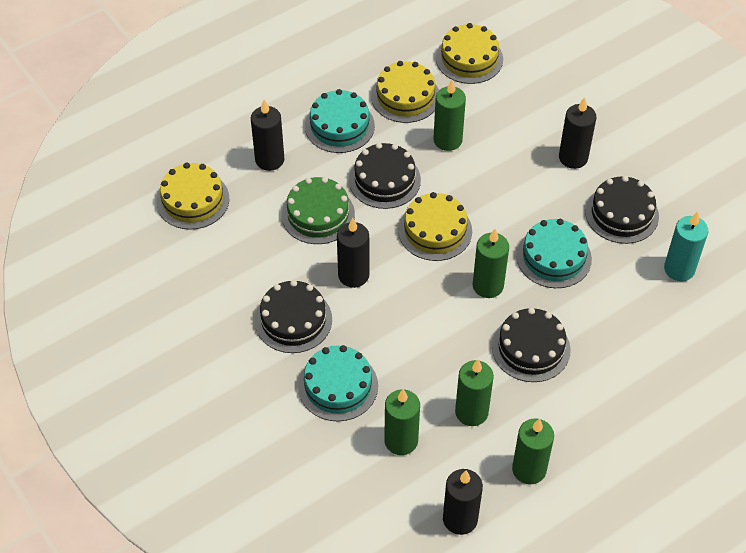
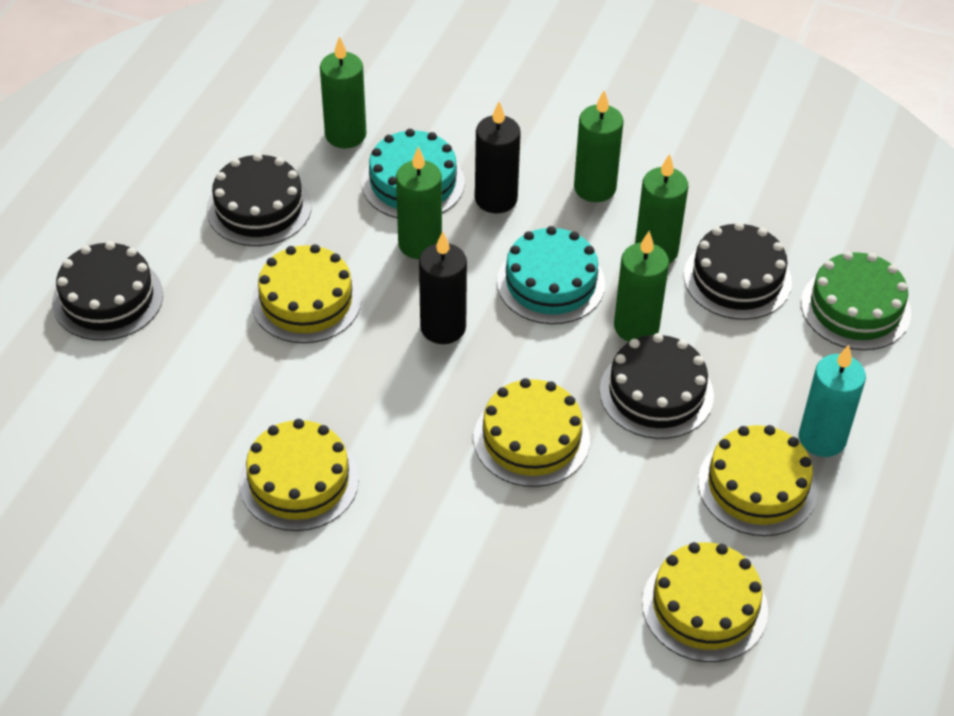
black candle: 4 -> 2
turquoise cake: 3 -> 2
yellow cake: 4 -> 5

